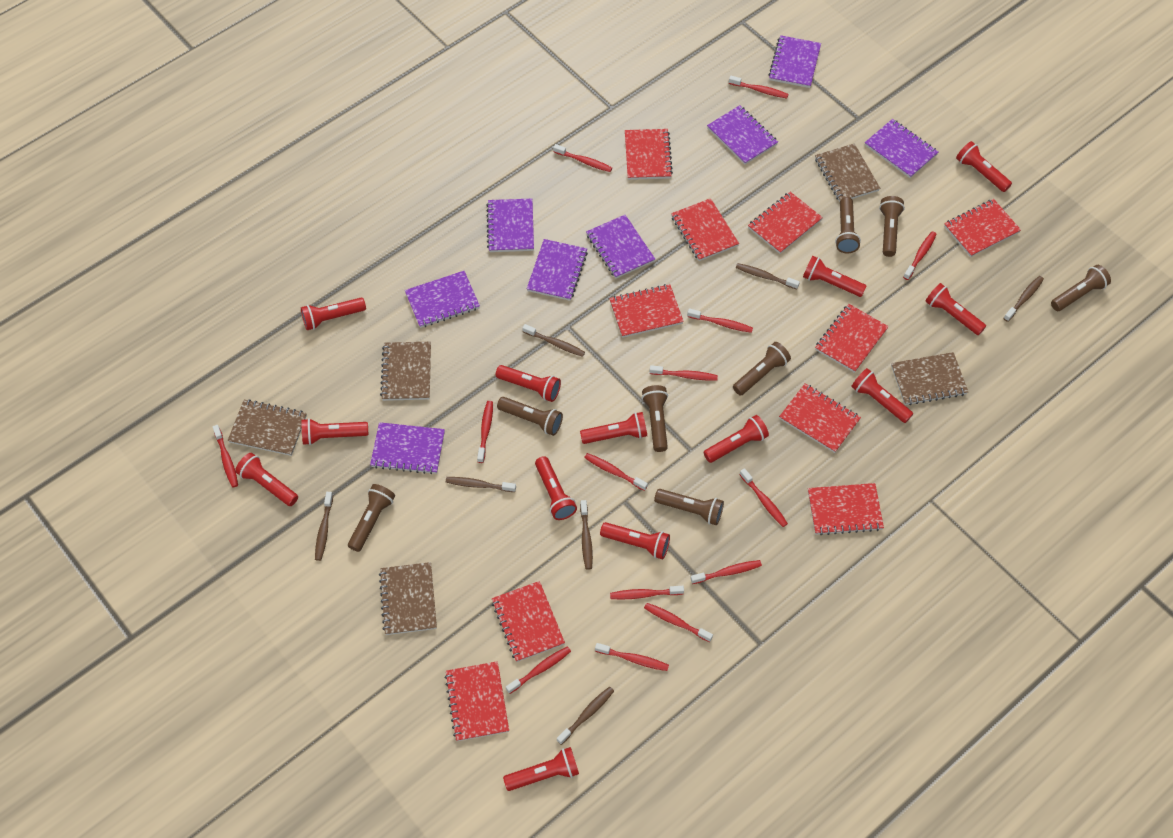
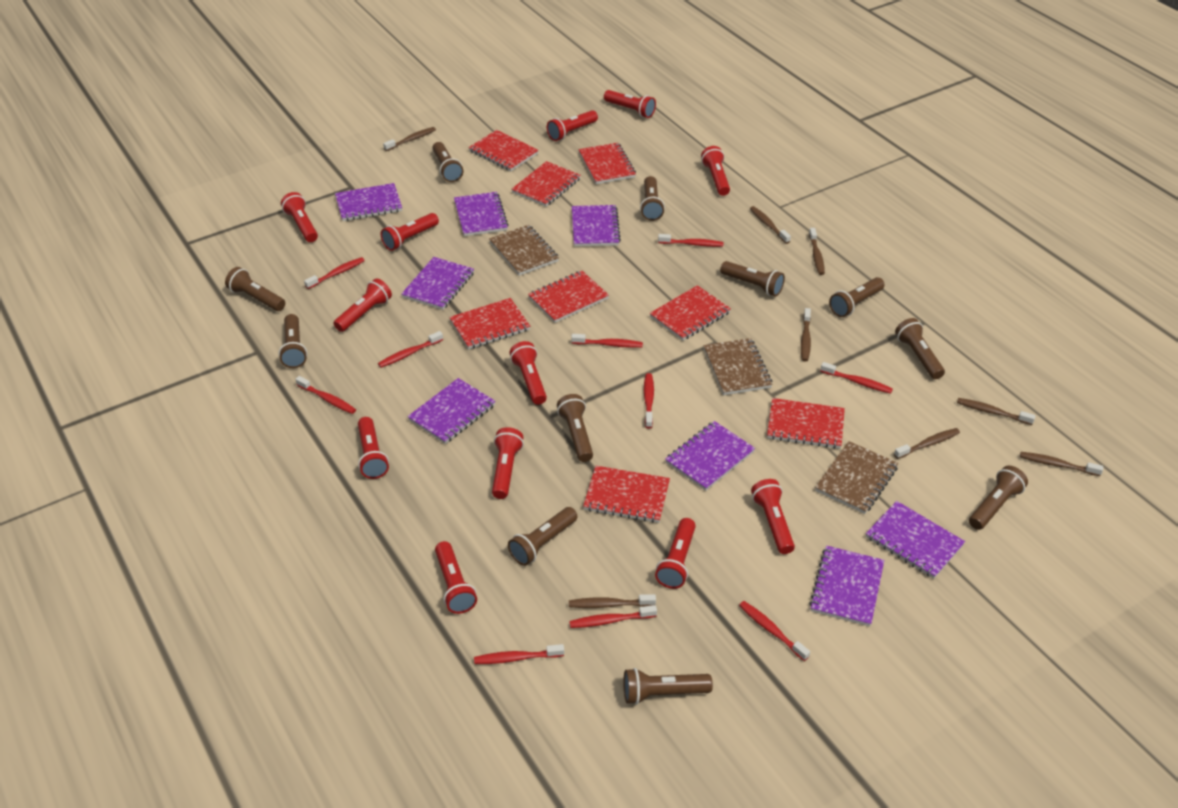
brown flashlight: 8 -> 11
brown notebook: 5 -> 3
brown toothbrush: 7 -> 8
red flashlight: 13 -> 12
red notebook: 10 -> 8
red toothbrush: 14 -> 10

